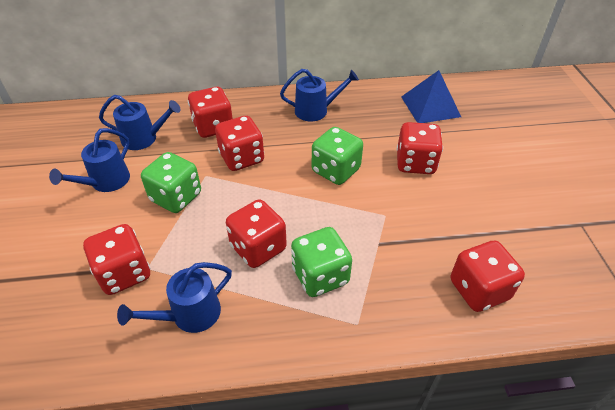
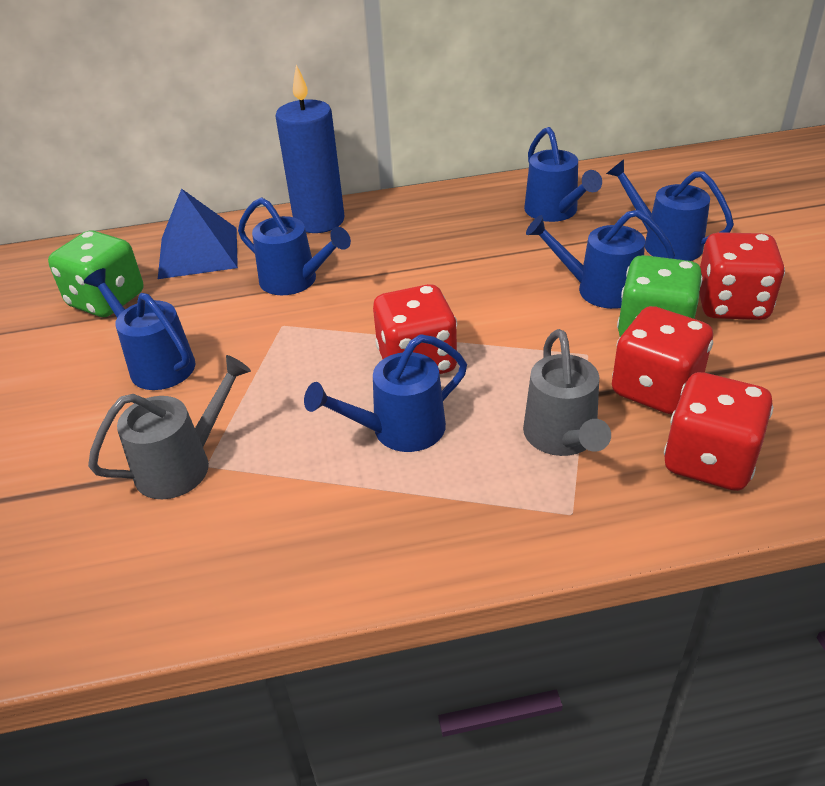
blue candle: 0 -> 1
blue watering can: 4 -> 6
green dice: 3 -> 2
grey watering can: 0 -> 2
red dice: 6 -> 4

